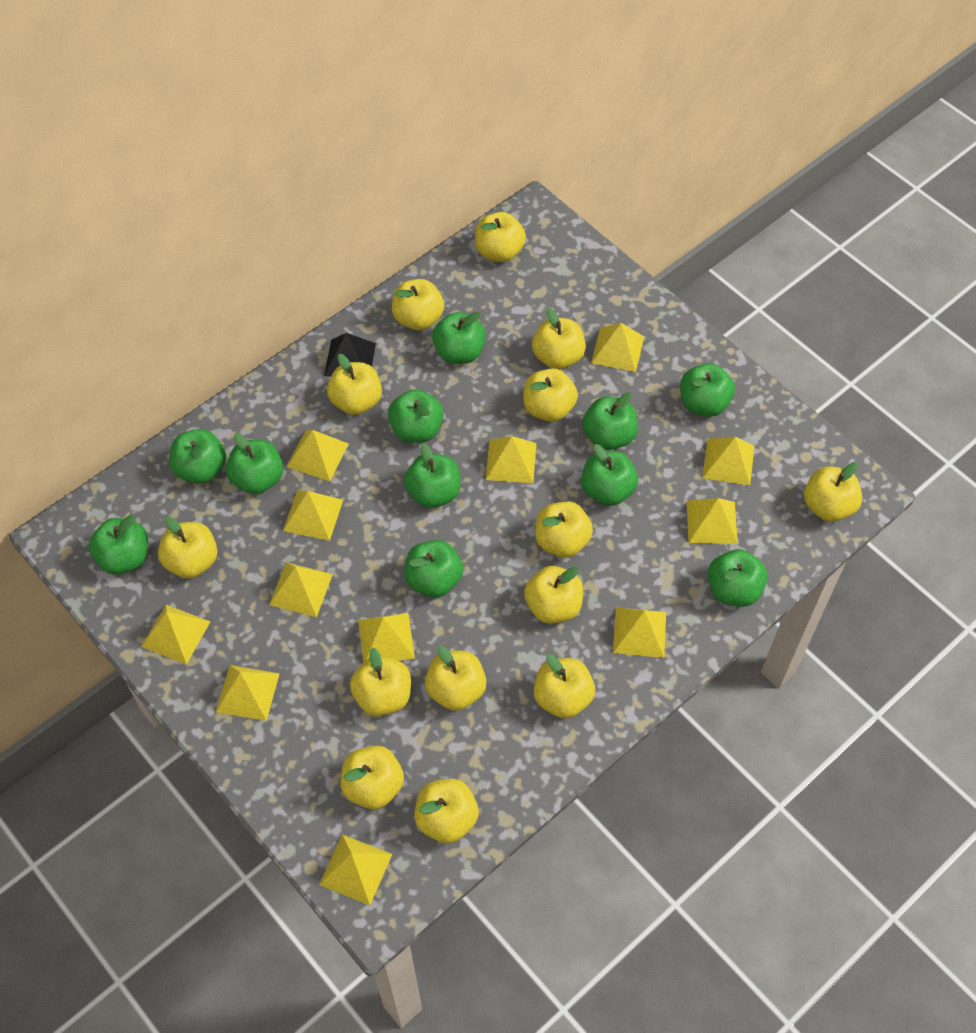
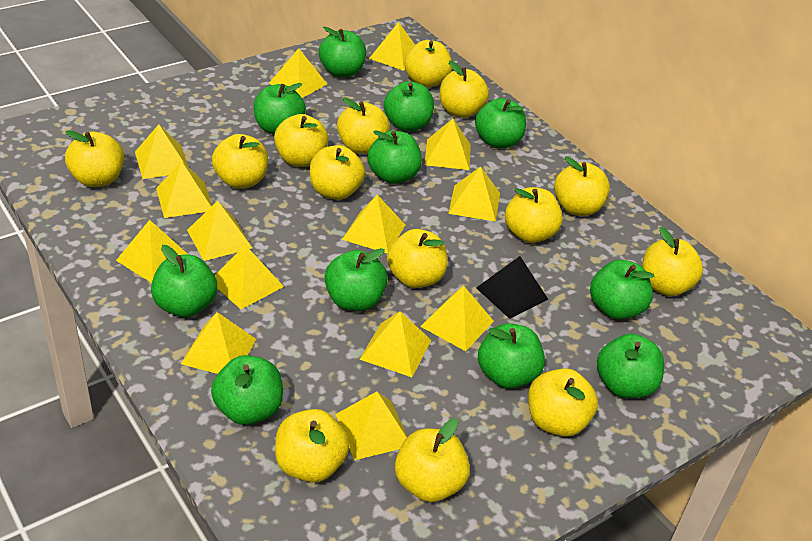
yellow pyramid: 12 -> 14

